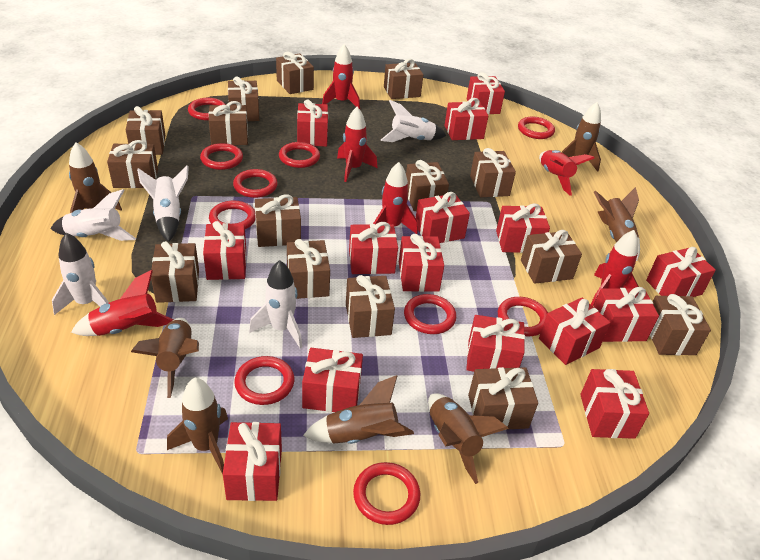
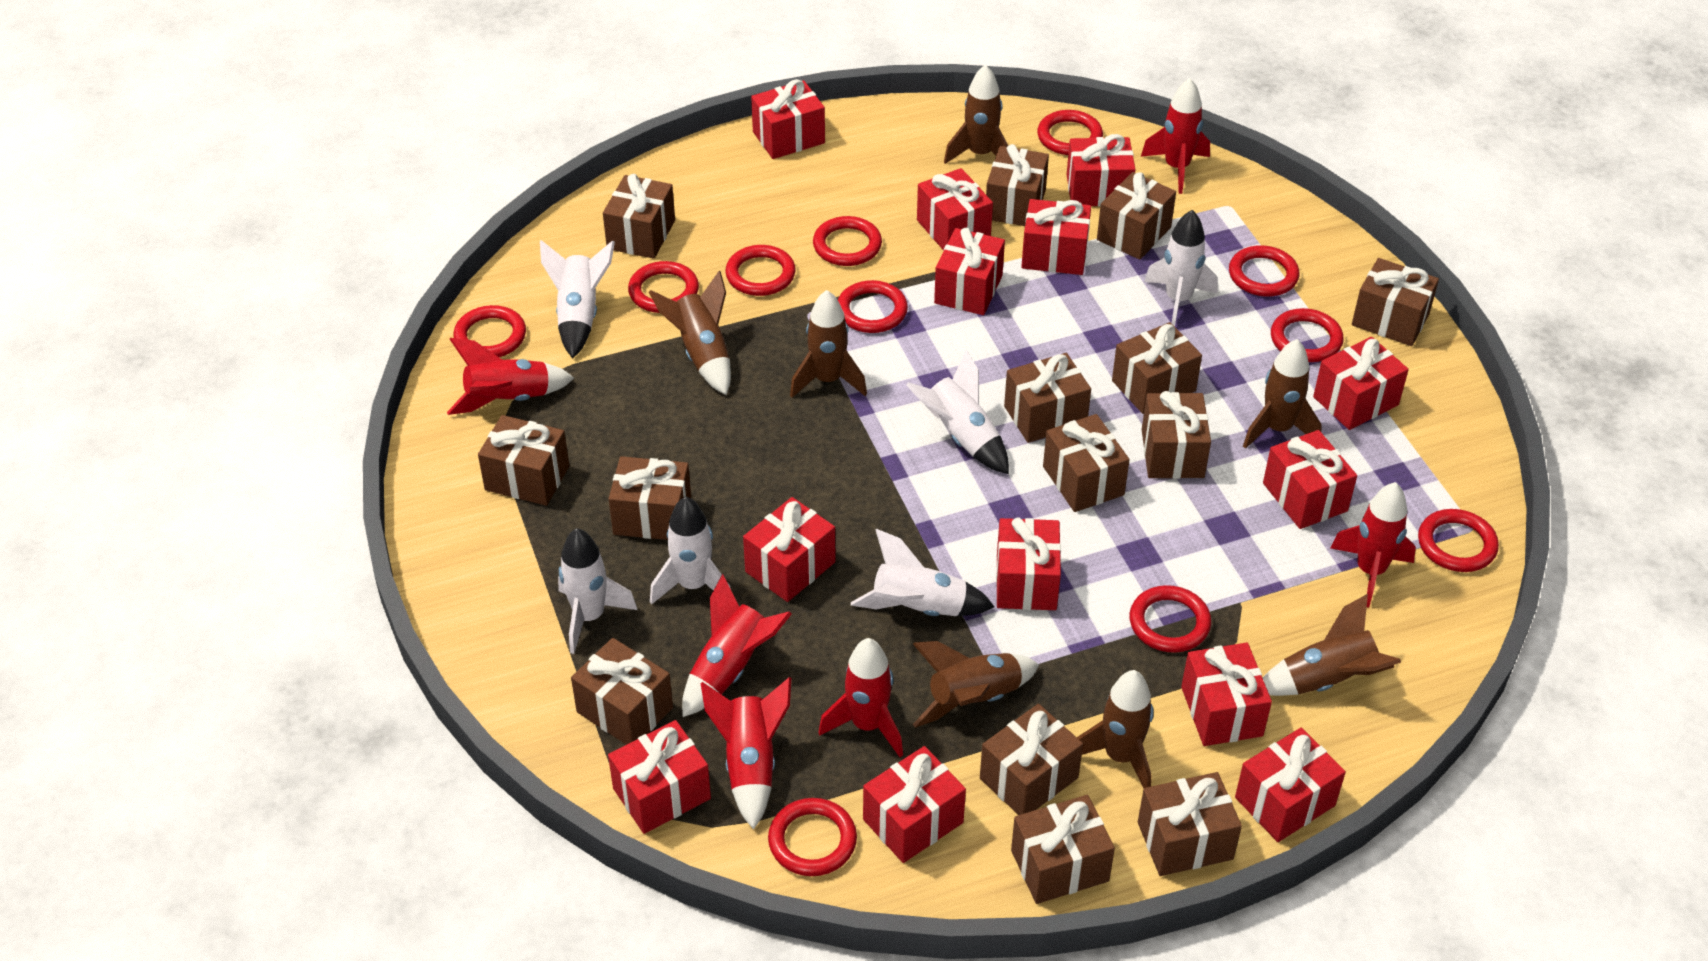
brown gift: 15 -> 14
red gift: 15 -> 13
red ring: 10 -> 11
white rocket: 5 -> 6

